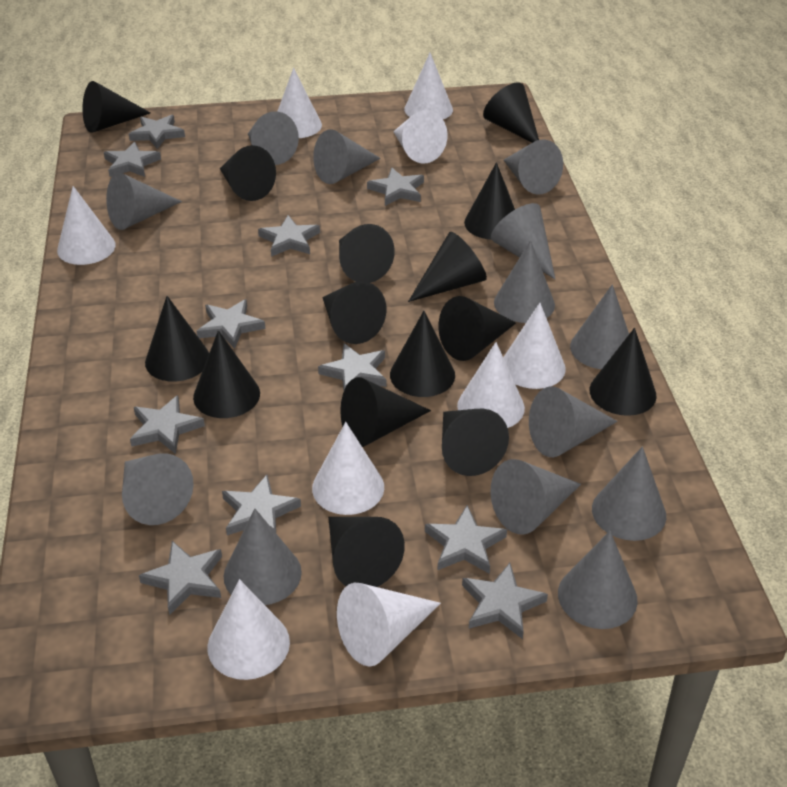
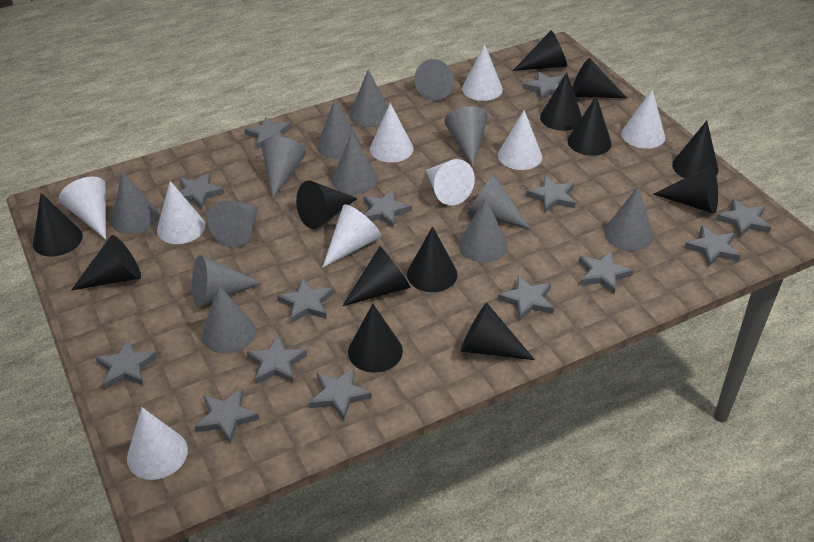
black cone: 15 -> 13
grey star: 11 -> 14

